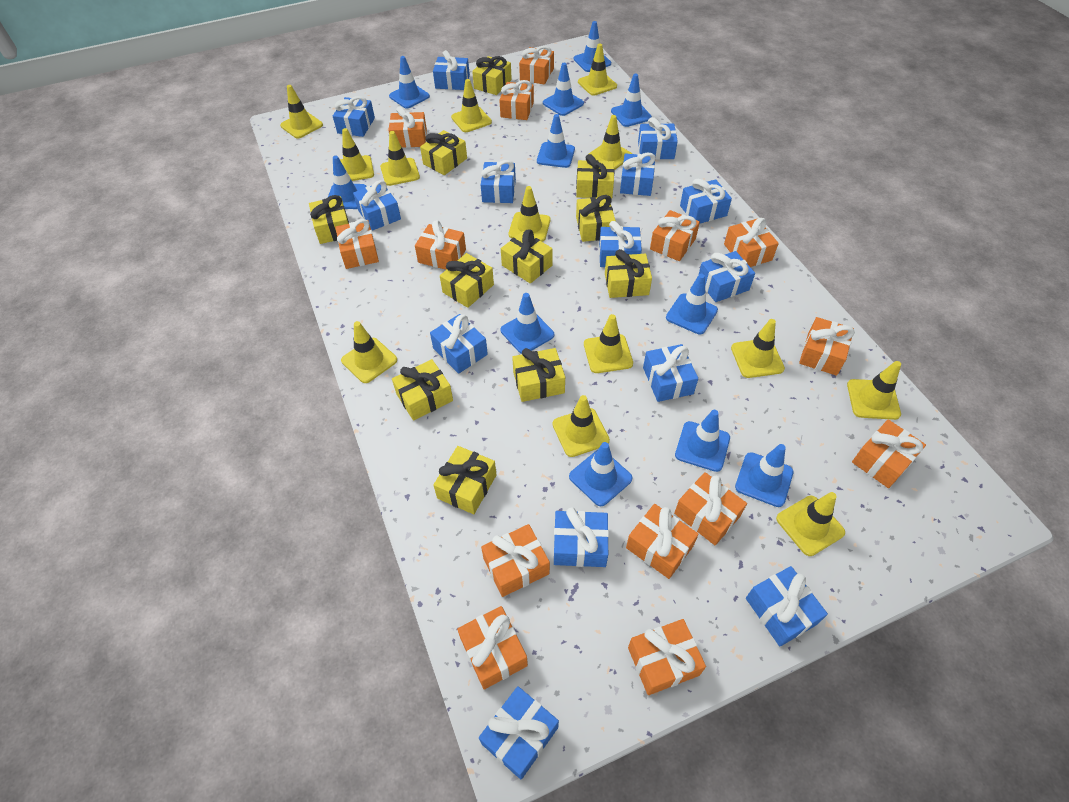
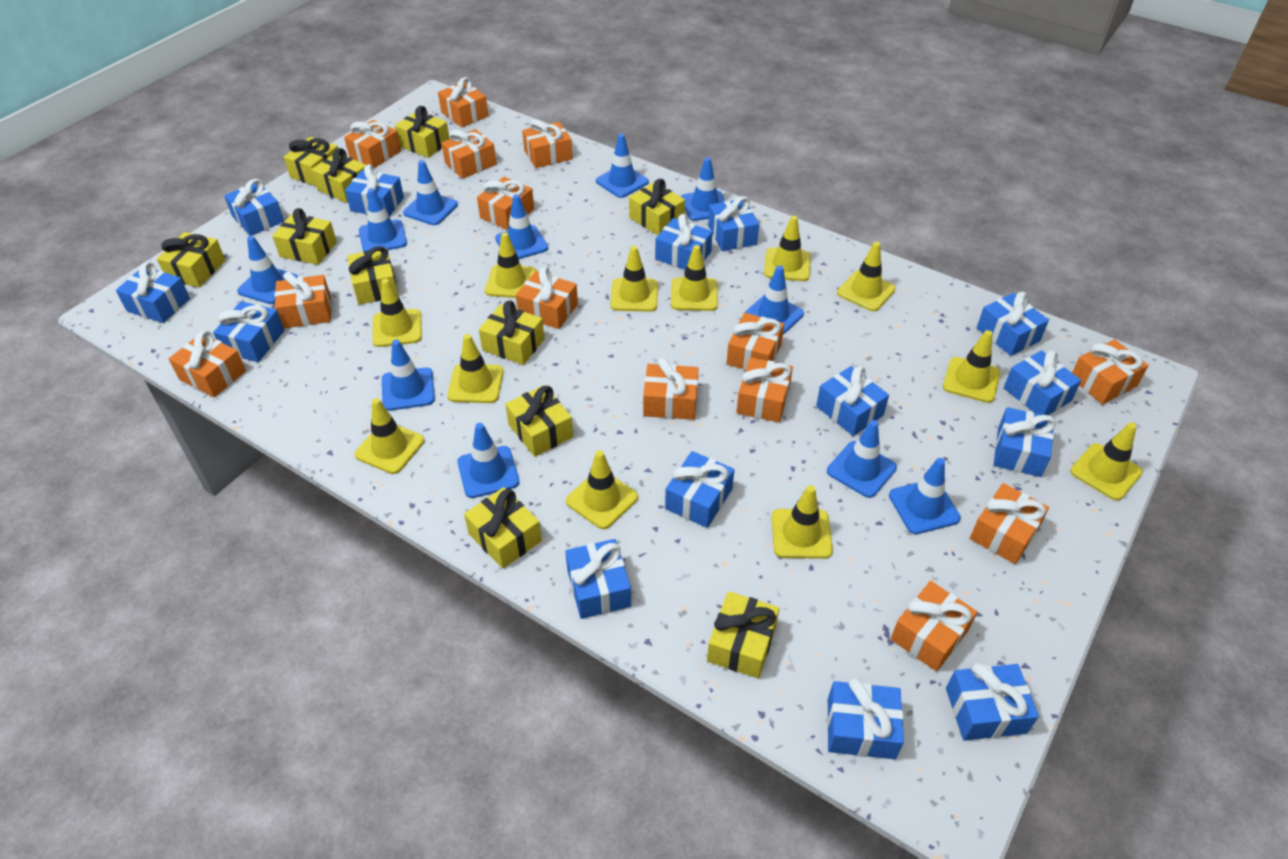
yellow traffic cone: 13 -> 12

